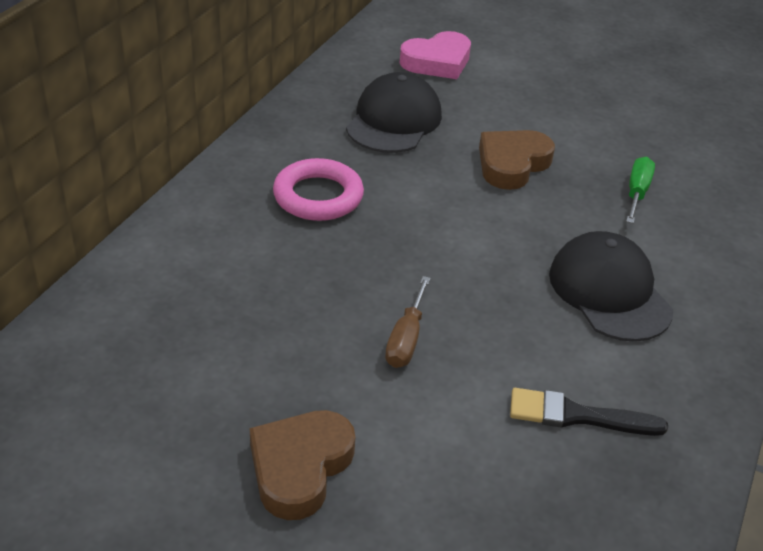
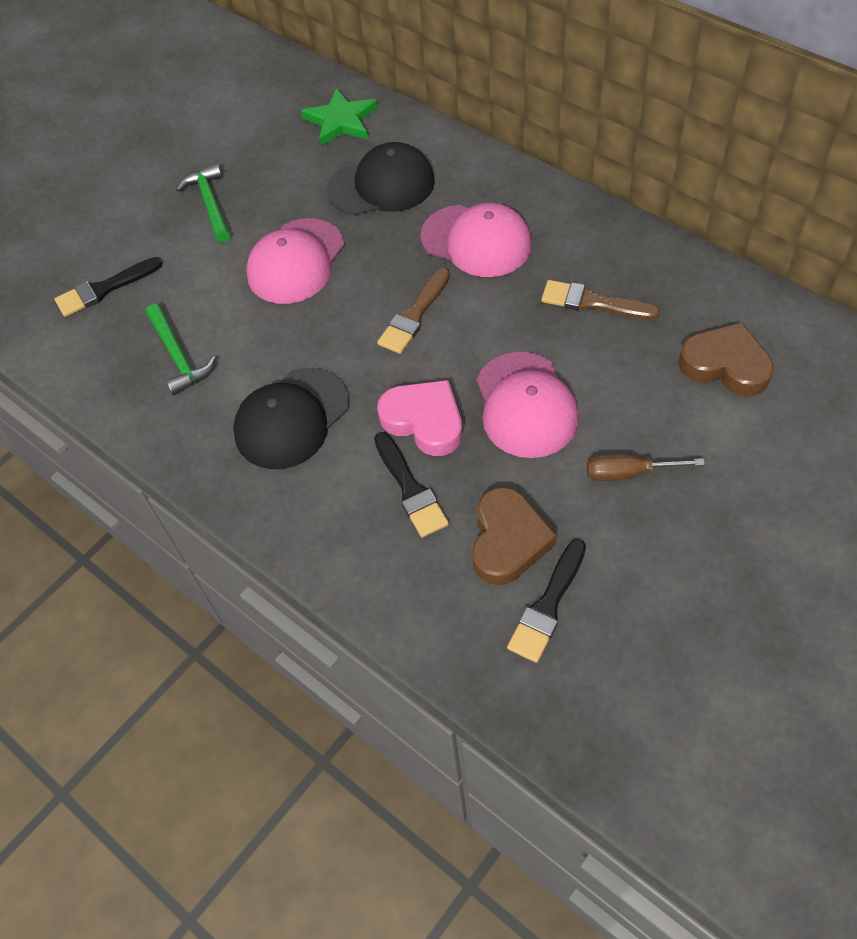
black brush: 1 -> 3
brown brush: 0 -> 2
green hammer: 0 -> 2
green screwdriver: 1 -> 0
green star: 0 -> 1
pink cap: 0 -> 3
pink ring: 1 -> 0

